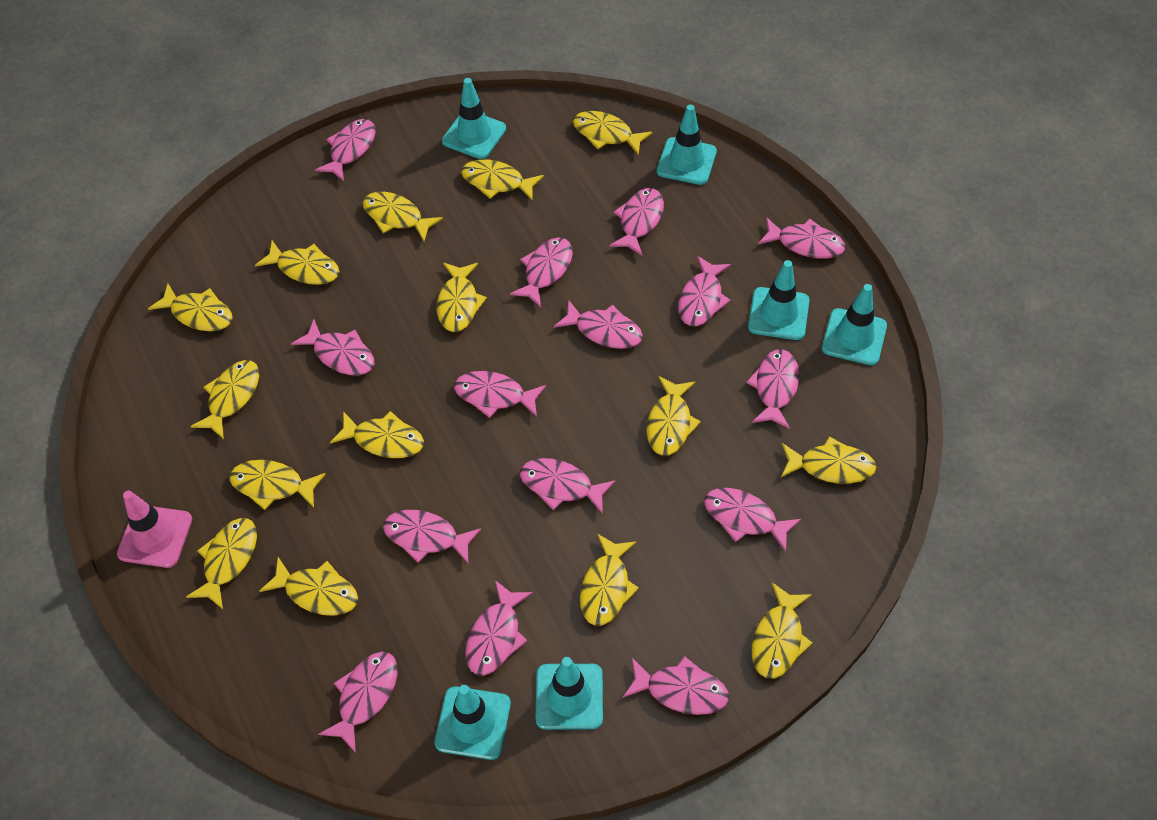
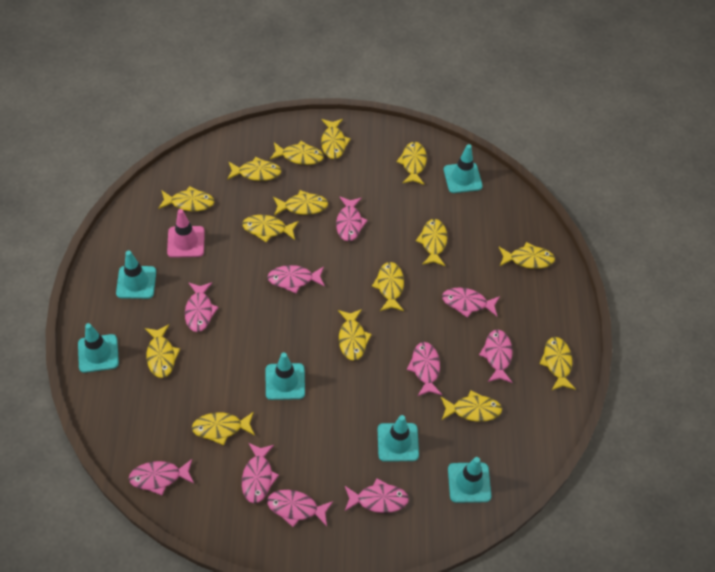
pink fish: 15 -> 10

